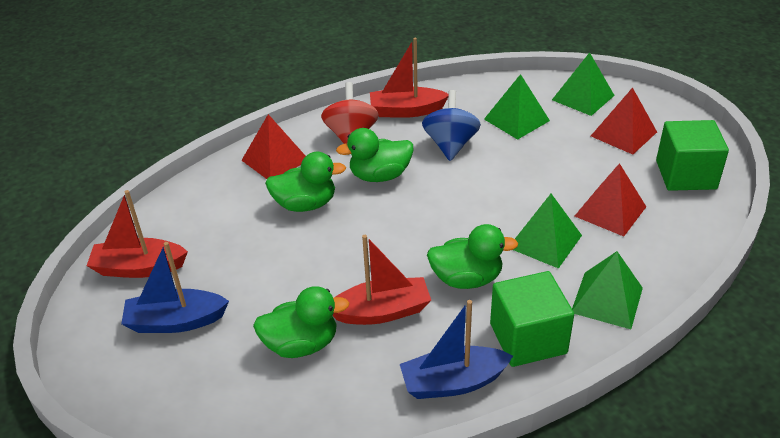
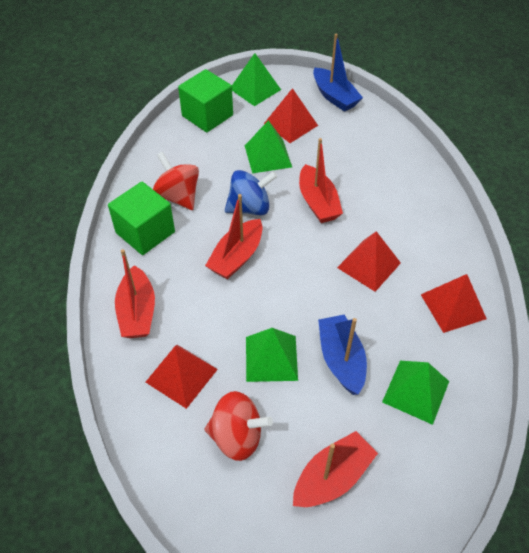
green duck: 4 -> 0
red boat: 3 -> 4
red pyramid: 3 -> 4
red spinning top: 1 -> 2

